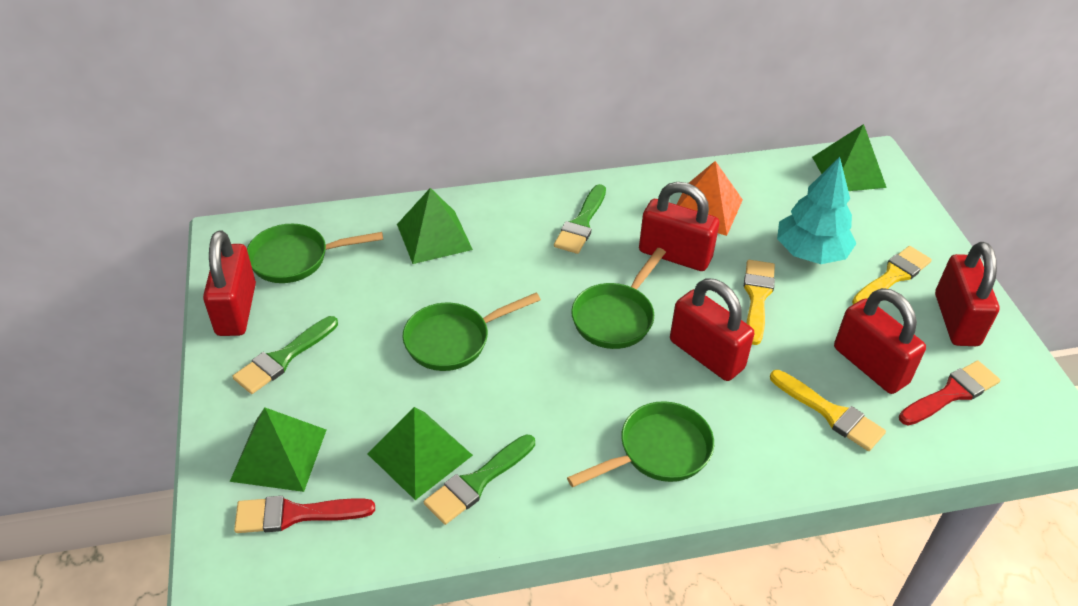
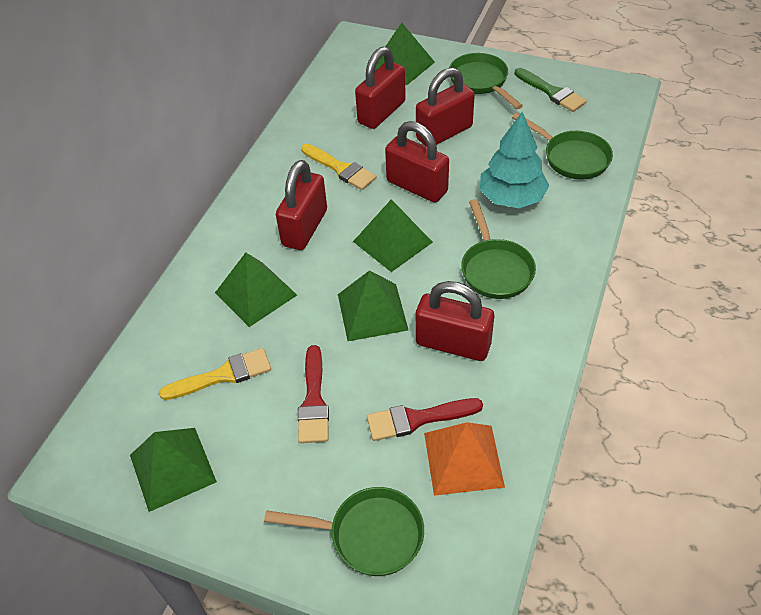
green brush: 3 -> 1
green pyramid: 4 -> 5
yellow brush: 3 -> 2

